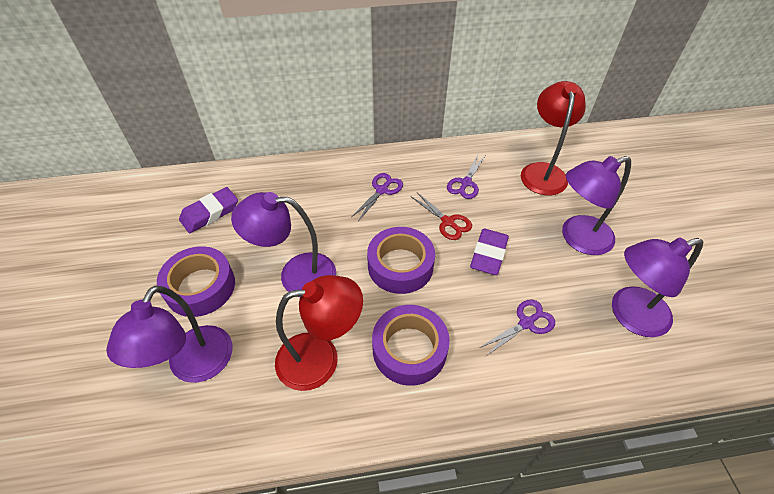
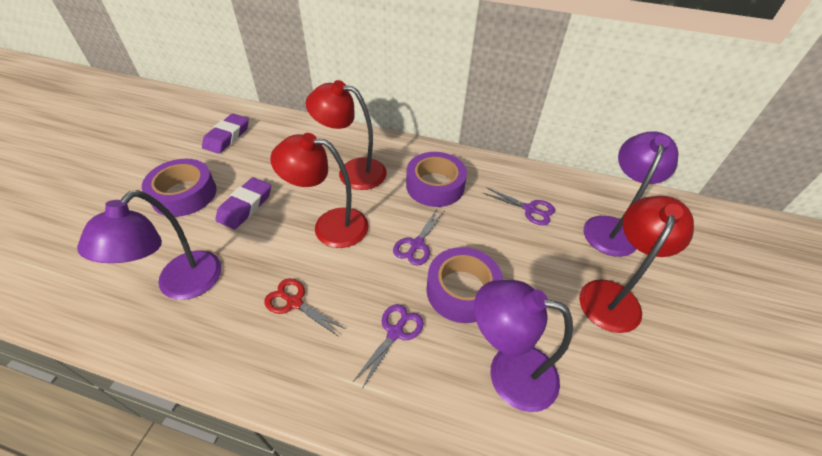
purple lamp: 4 -> 3
red lamp: 2 -> 3

